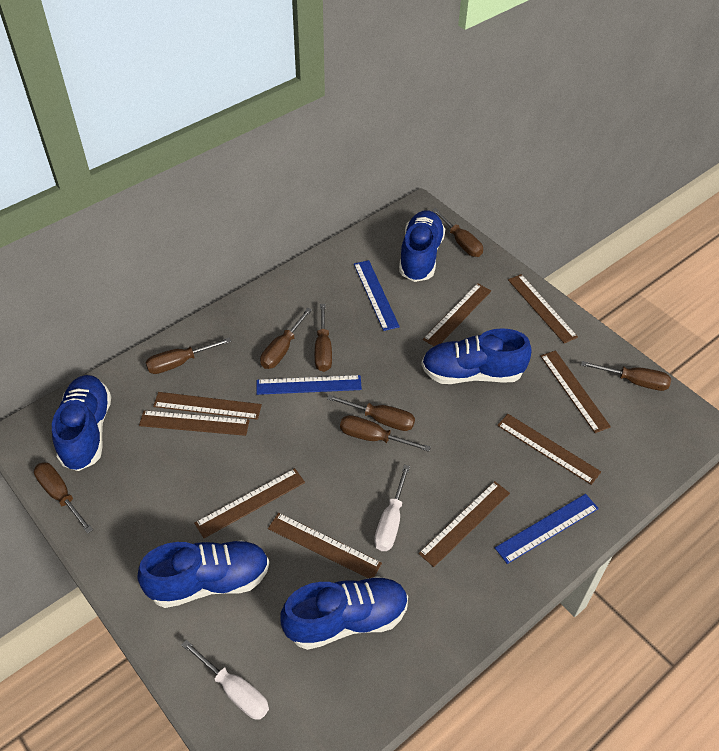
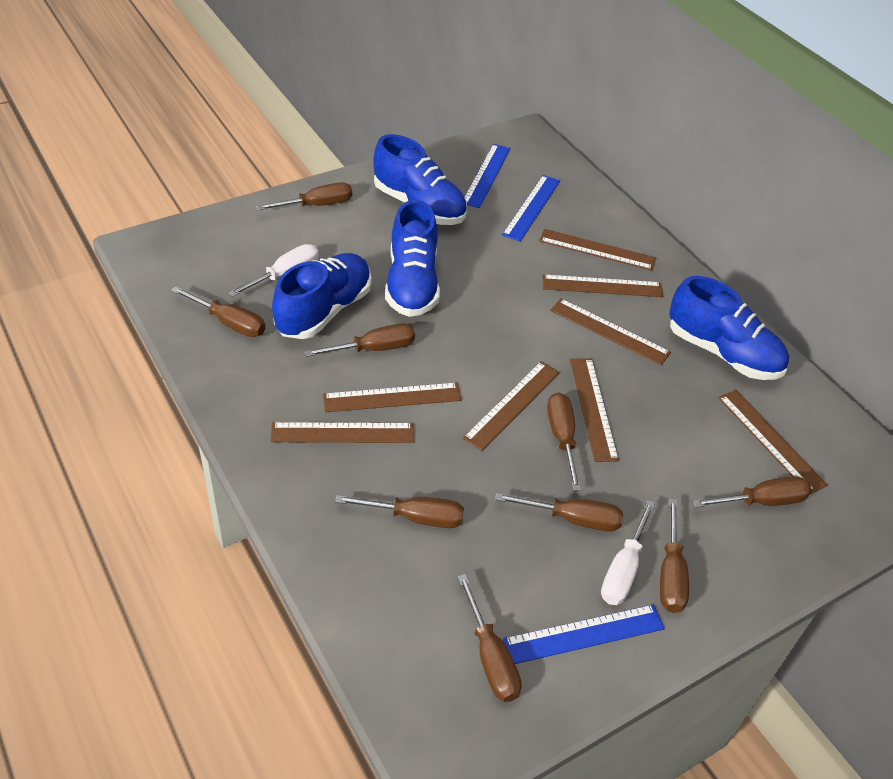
blue shoe: 5 -> 4
brown ruler: 9 -> 8
brown screwdriver: 8 -> 9

